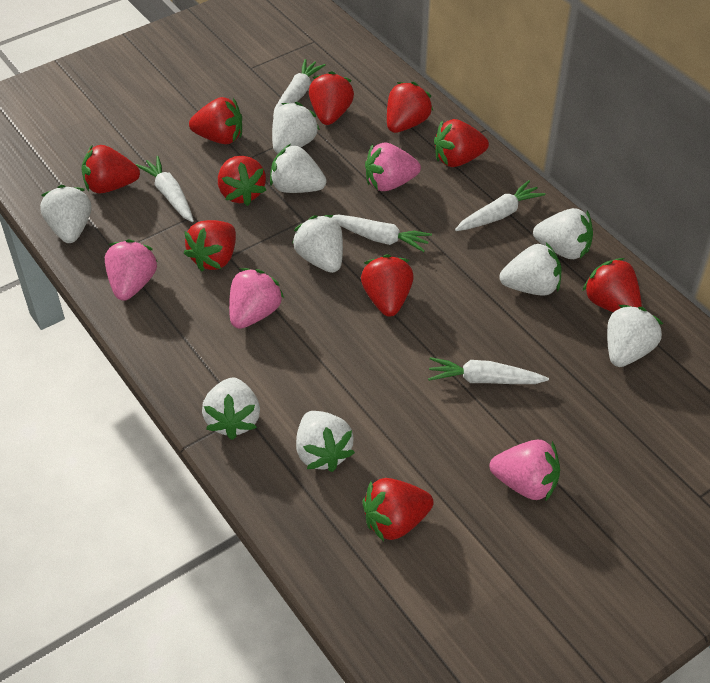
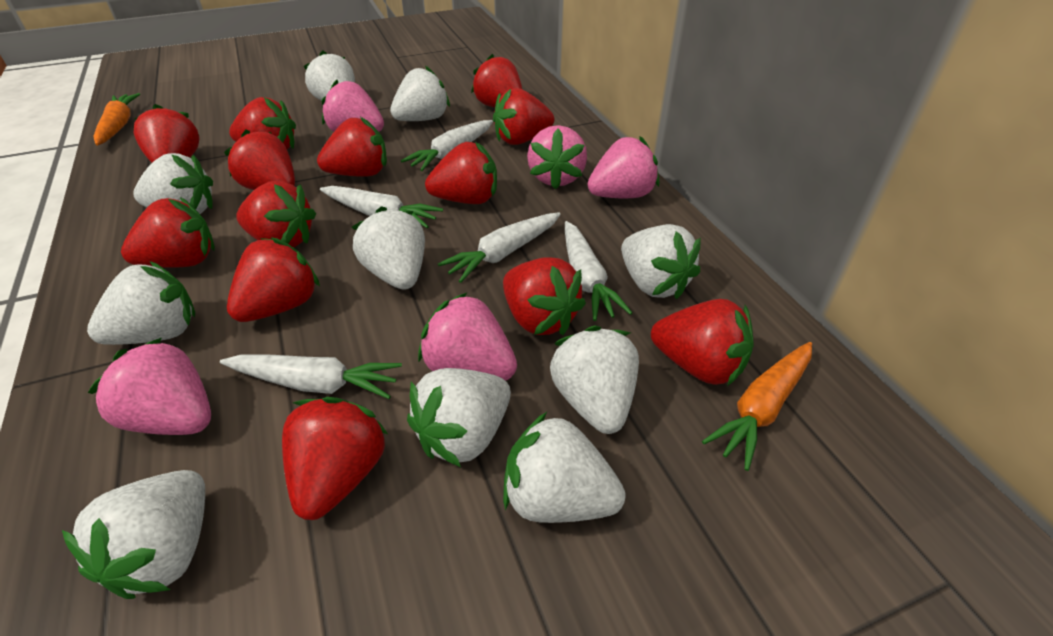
orange carrot: 0 -> 2
pink strawberry: 4 -> 5
red strawberry: 10 -> 13
white strawberry: 9 -> 10

